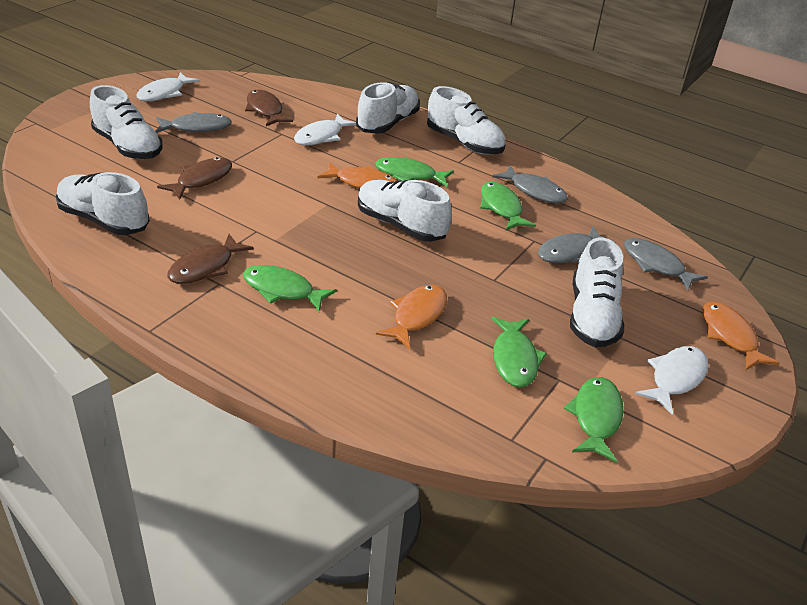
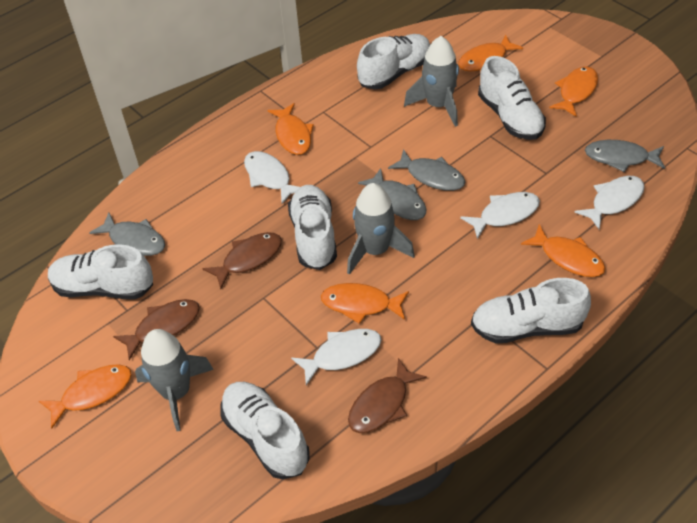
green fish: 5 -> 0
grey rocket: 0 -> 3
orange fish: 3 -> 6
white fish: 3 -> 4

